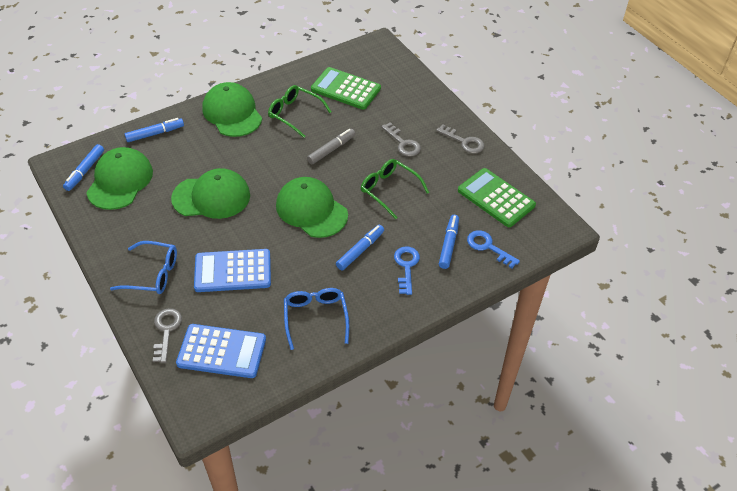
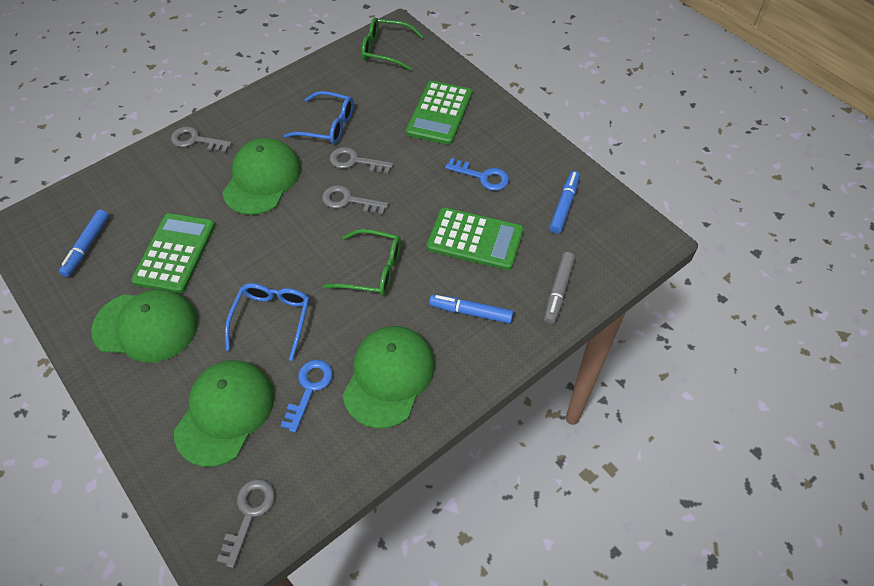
blue calculator: 2 -> 0
blue marker: 4 -> 3
green calculator: 2 -> 3
grey key: 3 -> 4

